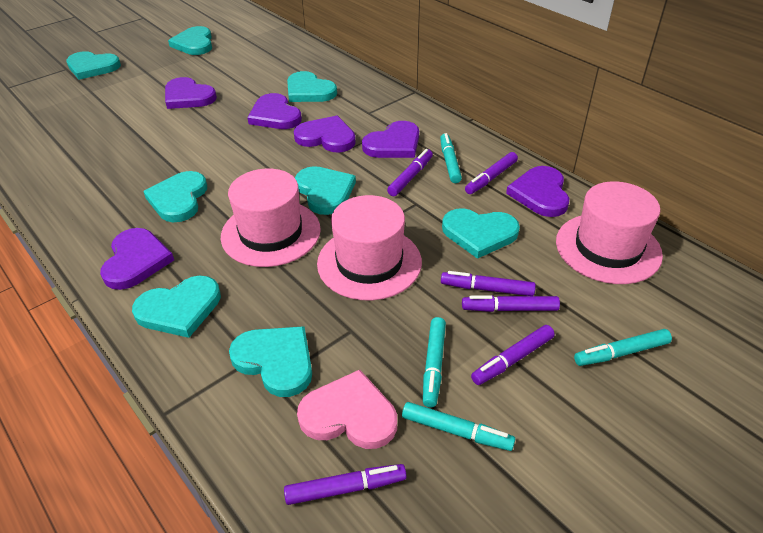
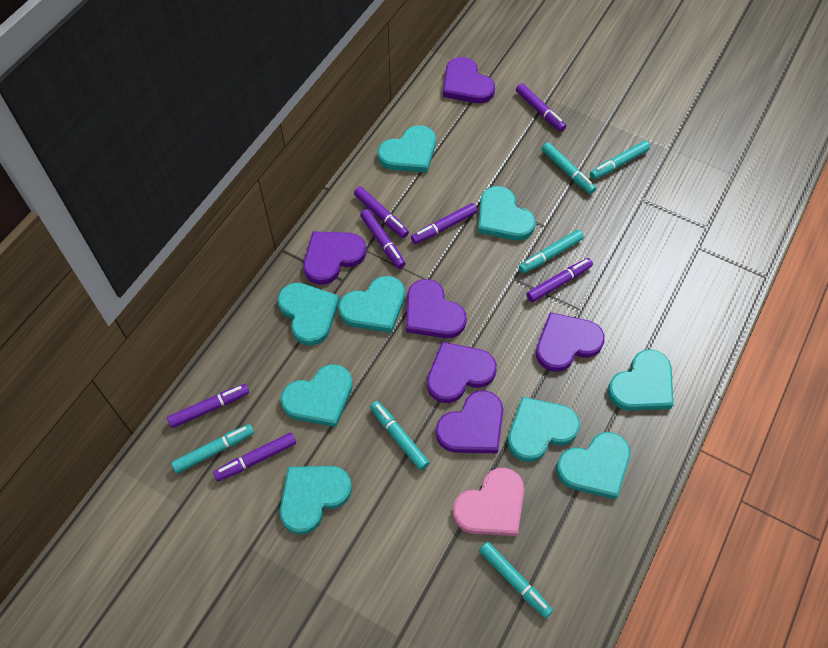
pink hat: 3 -> 0
purple marker: 6 -> 7
turquoise heart: 8 -> 9
turquoise marker: 4 -> 6

